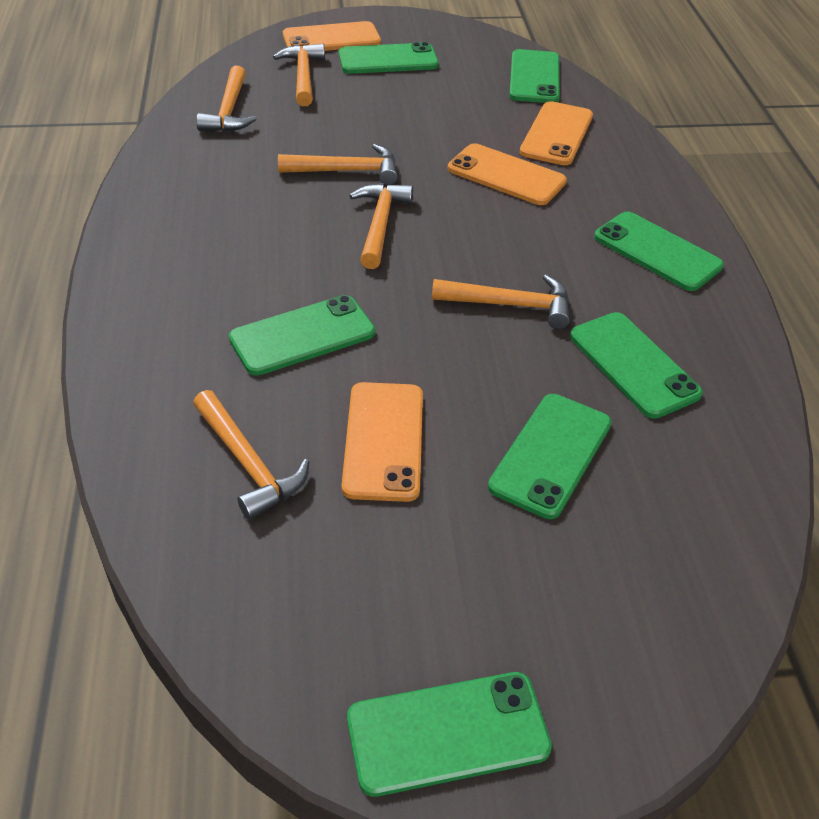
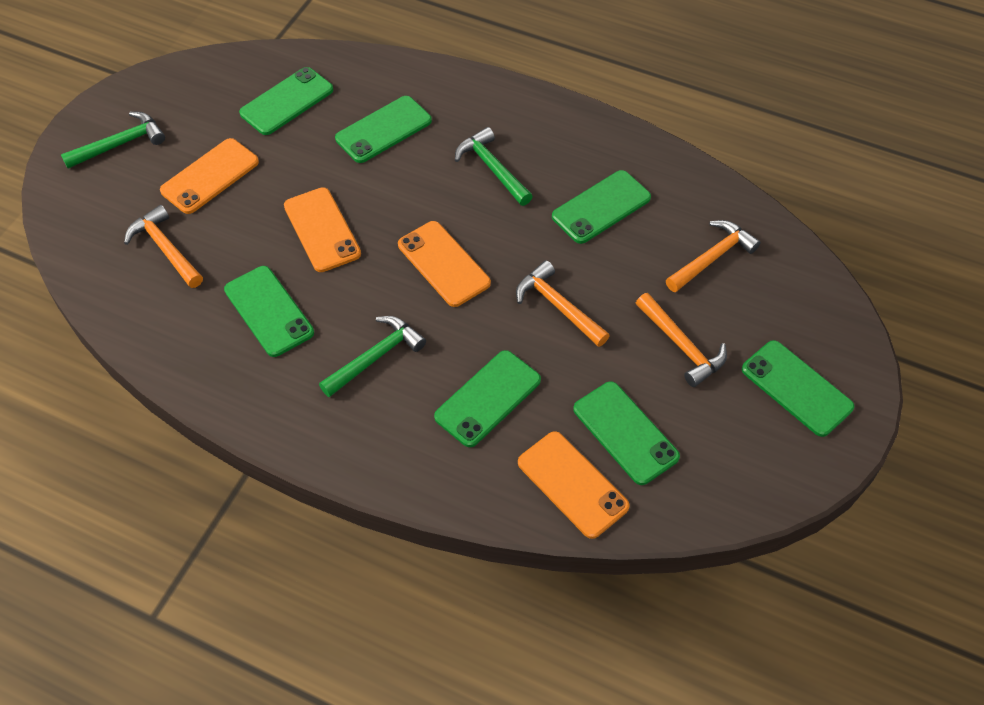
green hammer: 0 -> 3
orange hammer: 6 -> 4

